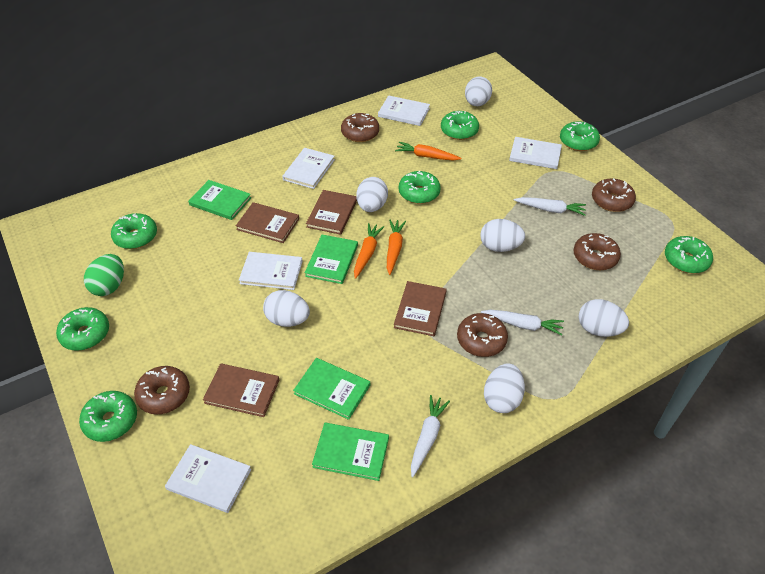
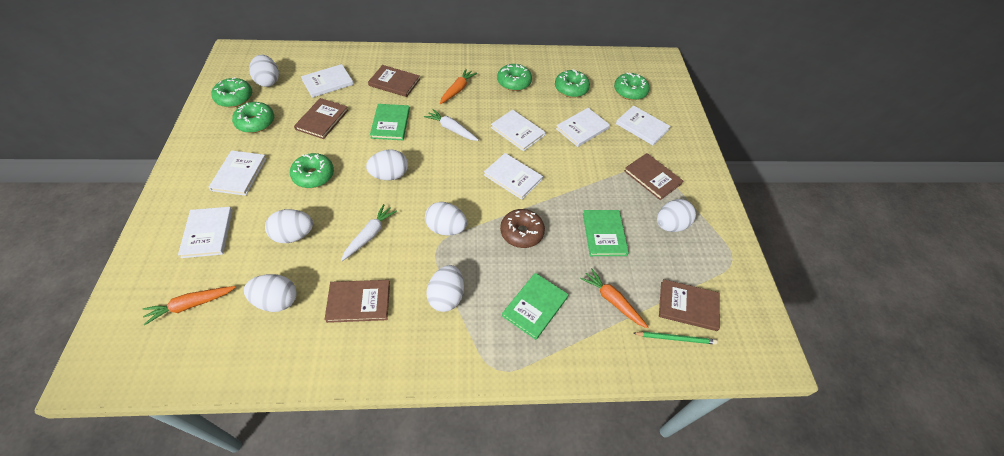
brown book: 4 -> 5
brown donut: 5 -> 1
green book: 4 -> 3
green donut: 7 -> 6
green egg: 1 -> 0
green pencil: 0 -> 1
white book: 5 -> 7
white carrot: 3 -> 2
white egg: 6 -> 7

